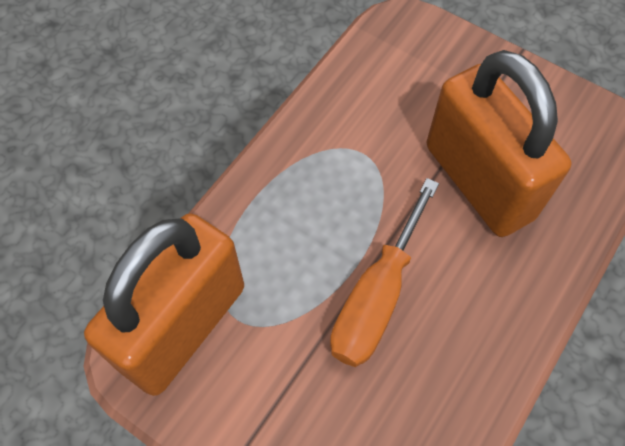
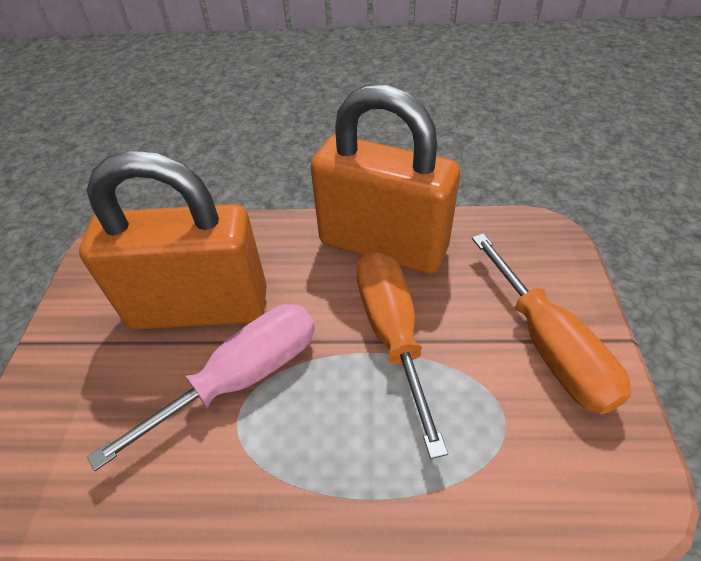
orange screwdriver: 1 -> 2
pink screwdriver: 0 -> 1

